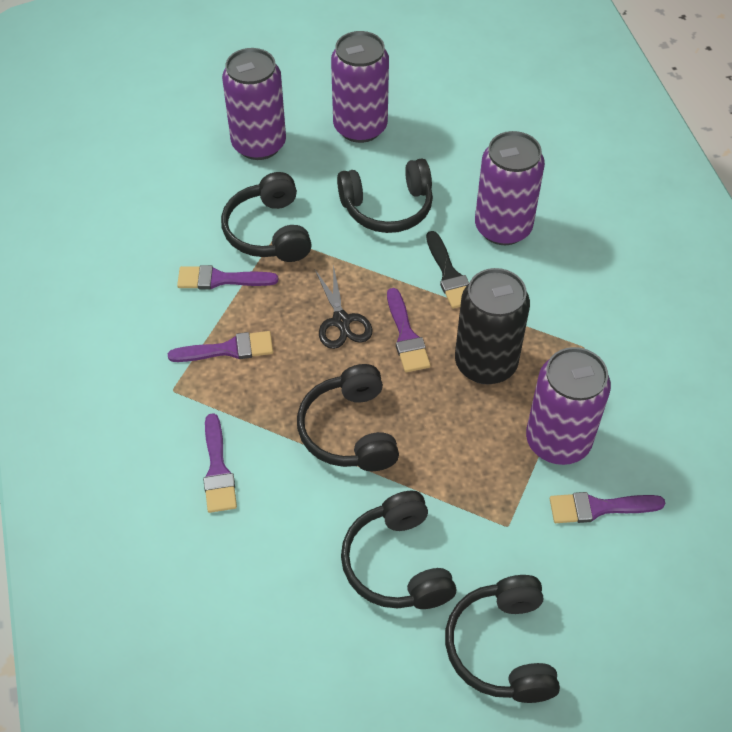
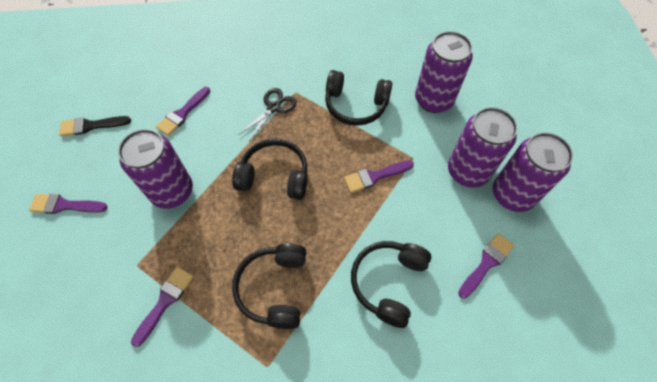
black can: 1 -> 0
black headphones: 5 -> 4

